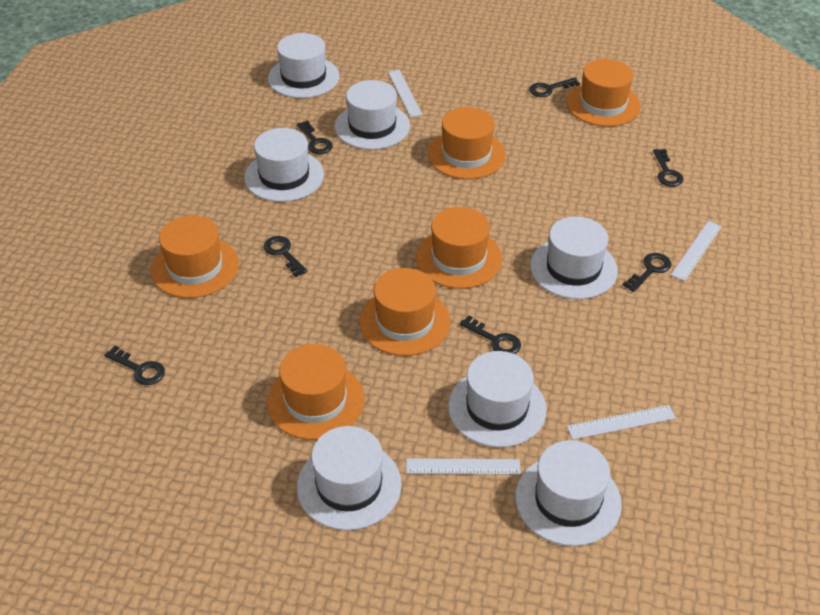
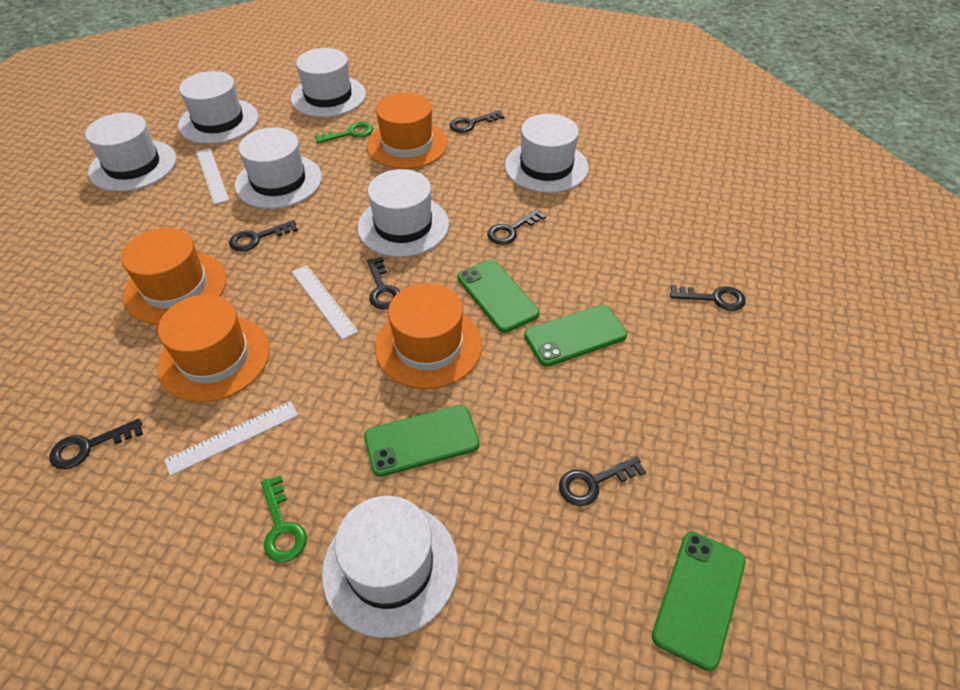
green key: 0 -> 2
green phone: 0 -> 4
orange hat: 6 -> 4
white ruler: 4 -> 3

